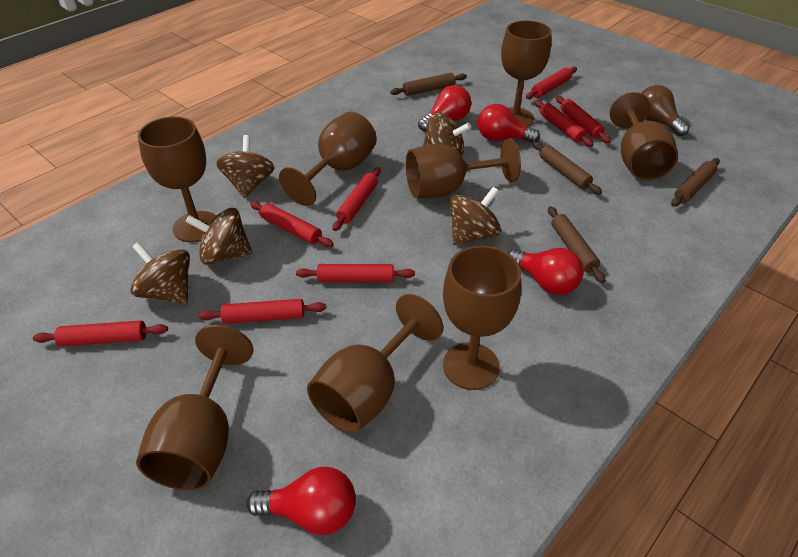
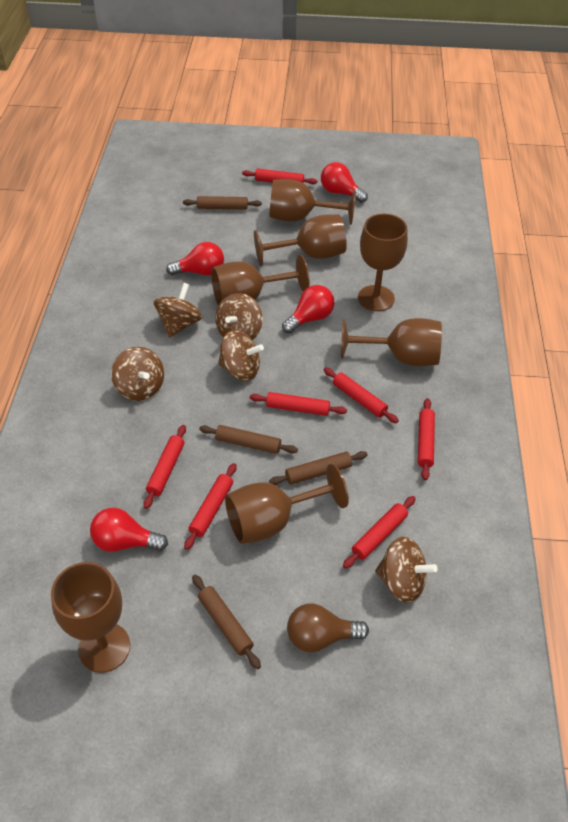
brown goblet: 8 -> 7
red rolling pin: 8 -> 7

